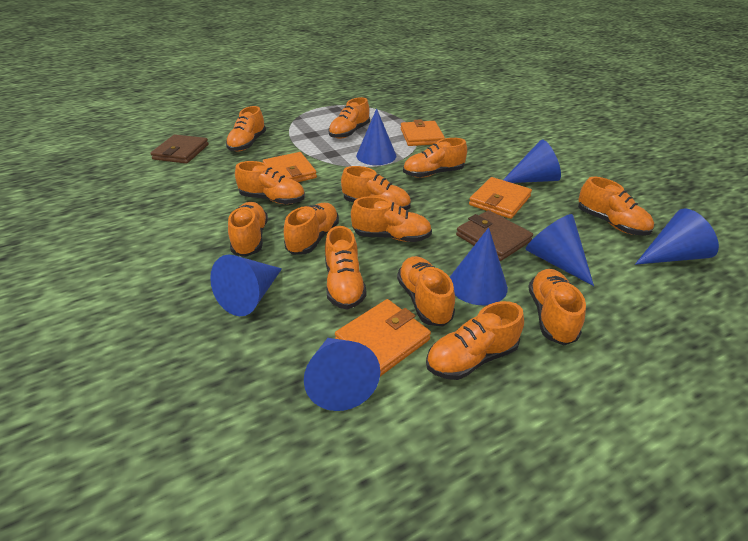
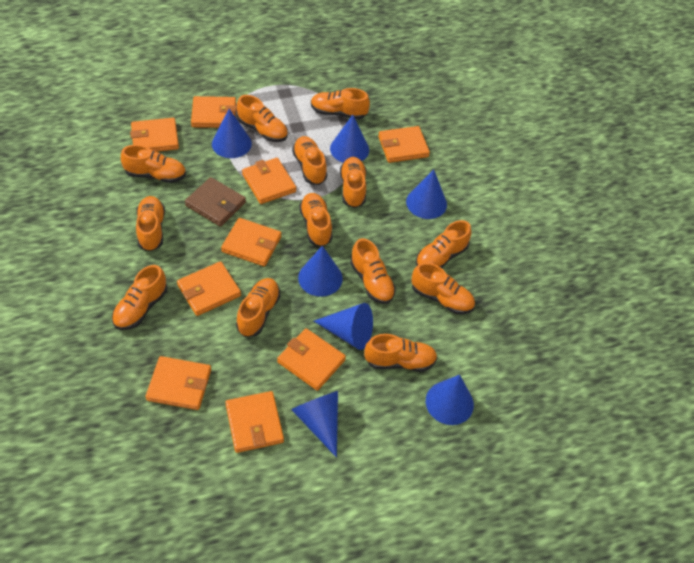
brown wallet: 2 -> 1
orange wallet: 4 -> 9

